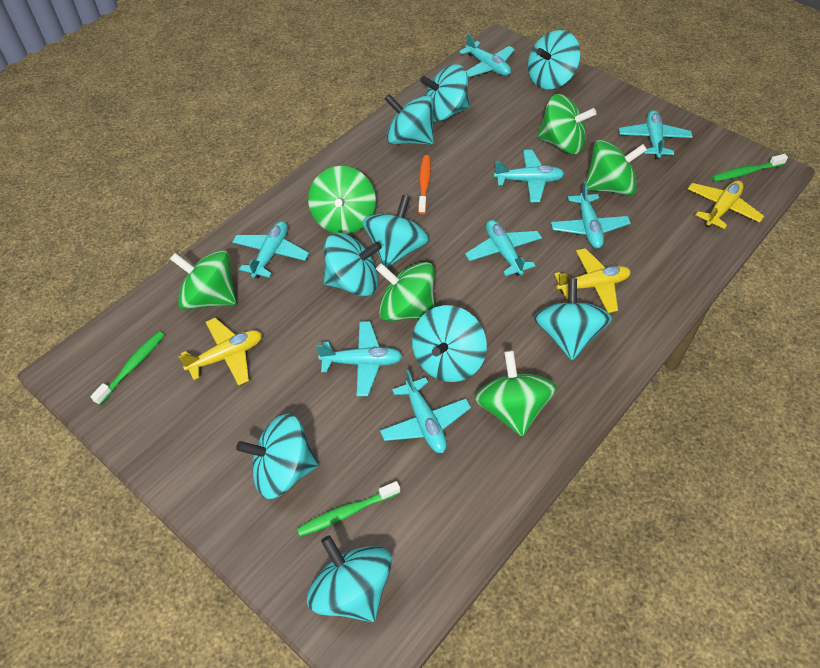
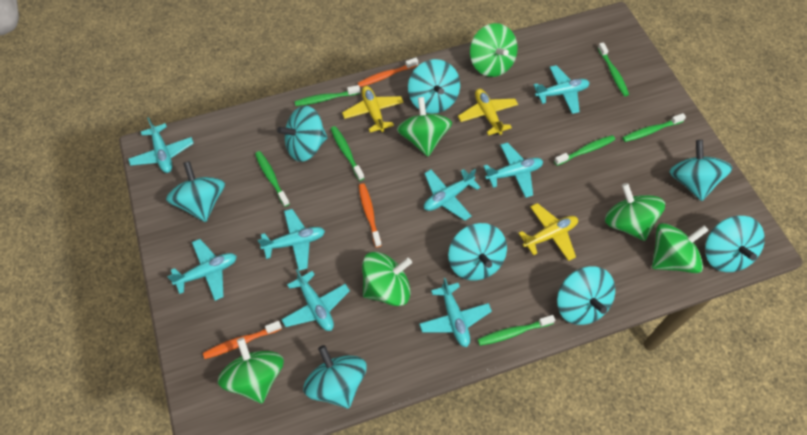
green toothbrush: 3 -> 7
orange toothbrush: 1 -> 3
turquoise spinning top: 9 -> 8

